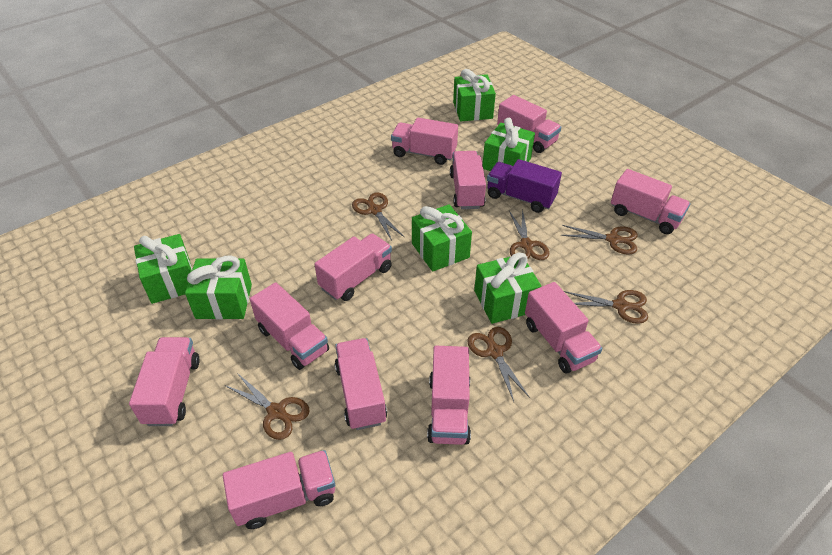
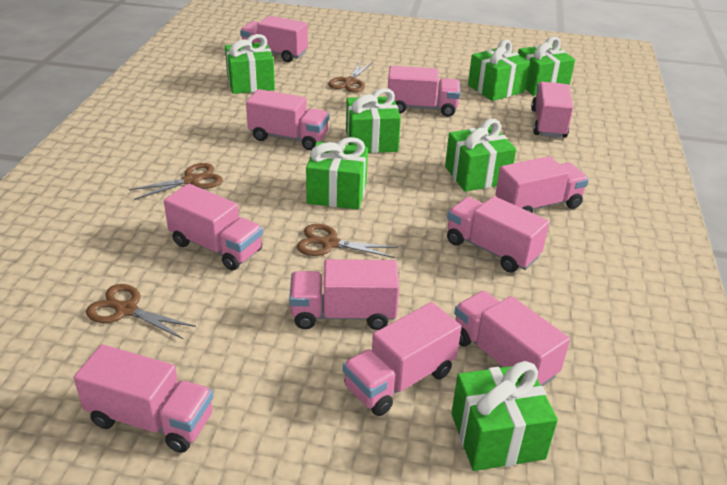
brown scissors: 6 -> 4
green gift: 6 -> 7
purple truck: 1 -> 0

